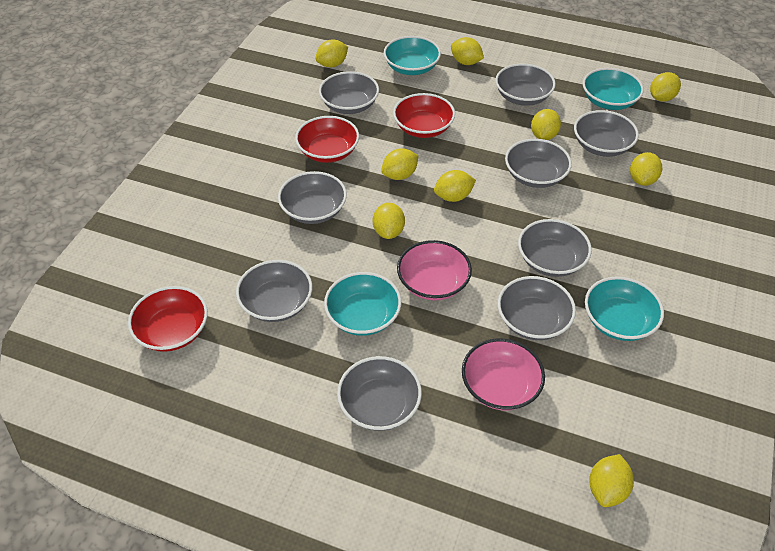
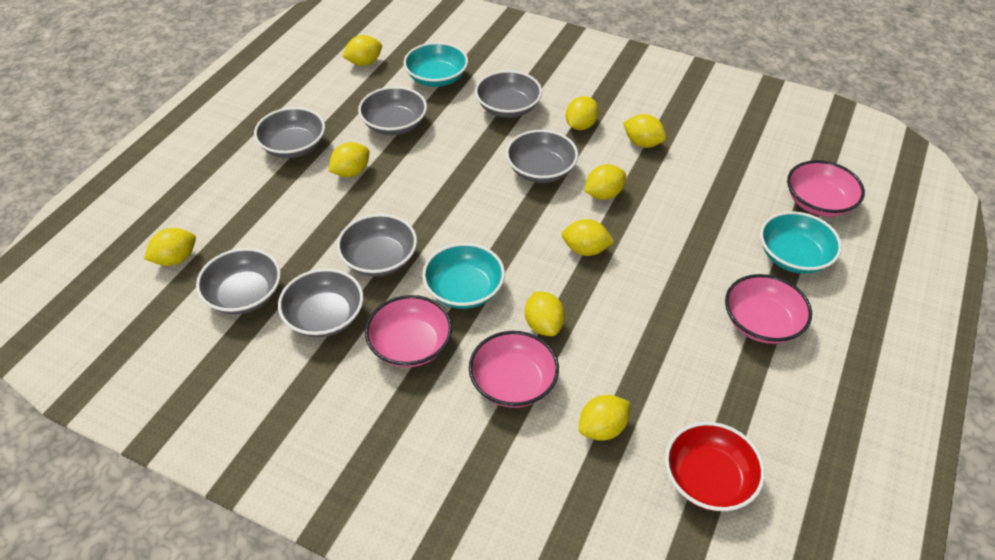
grey bowl: 9 -> 7
pink bowl: 2 -> 4
red bowl: 3 -> 1
turquoise bowl: 4 -> 3

